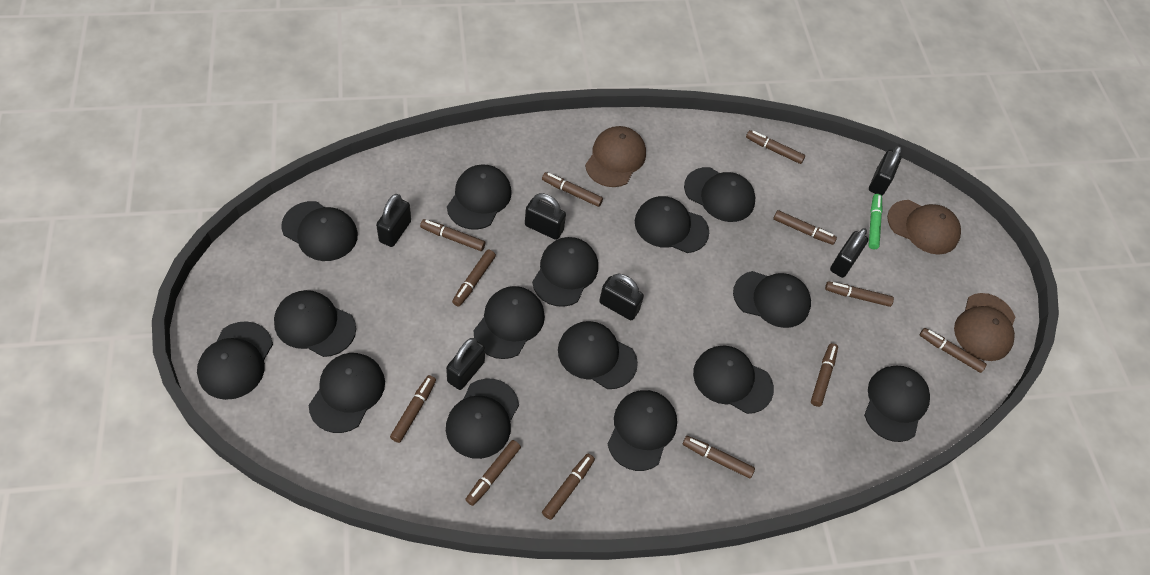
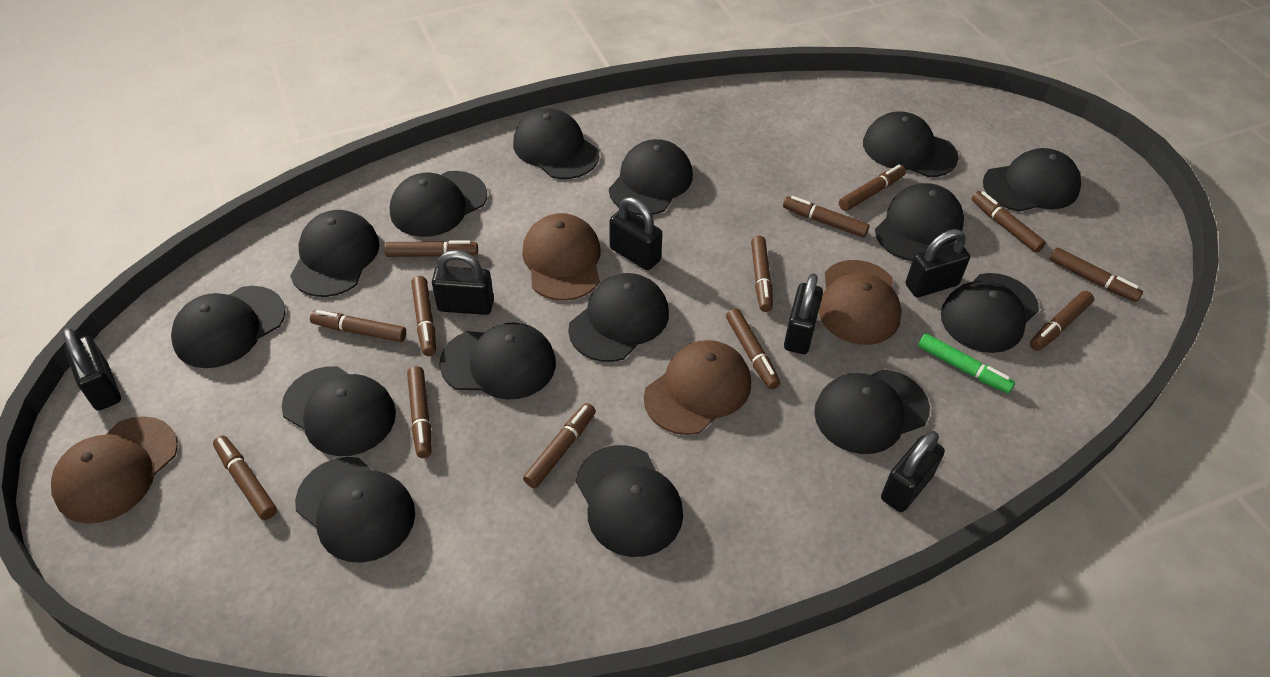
brown cap: 3 -> 4
brown marker: 12 -> 13

